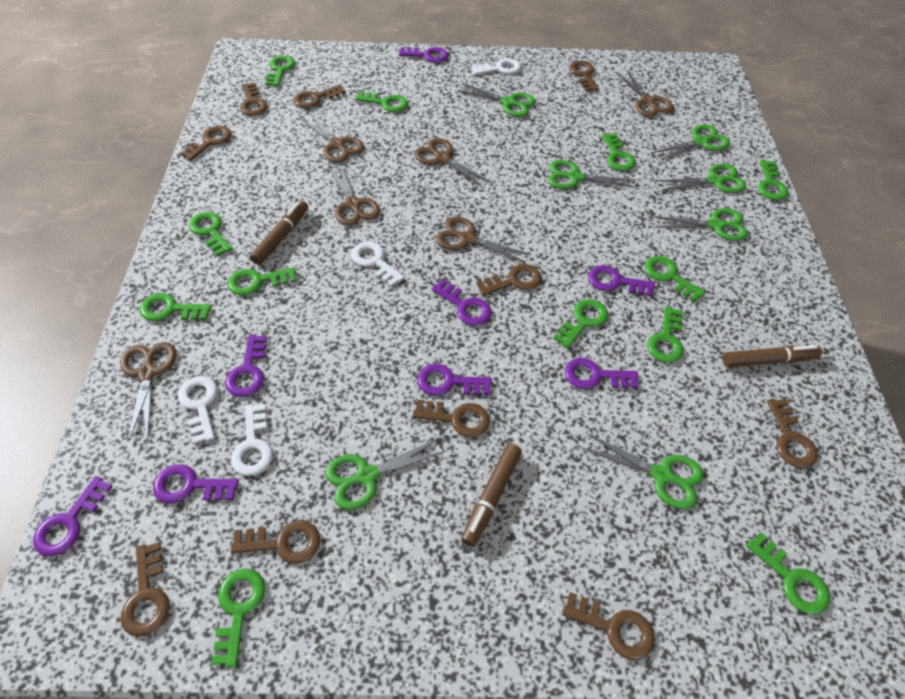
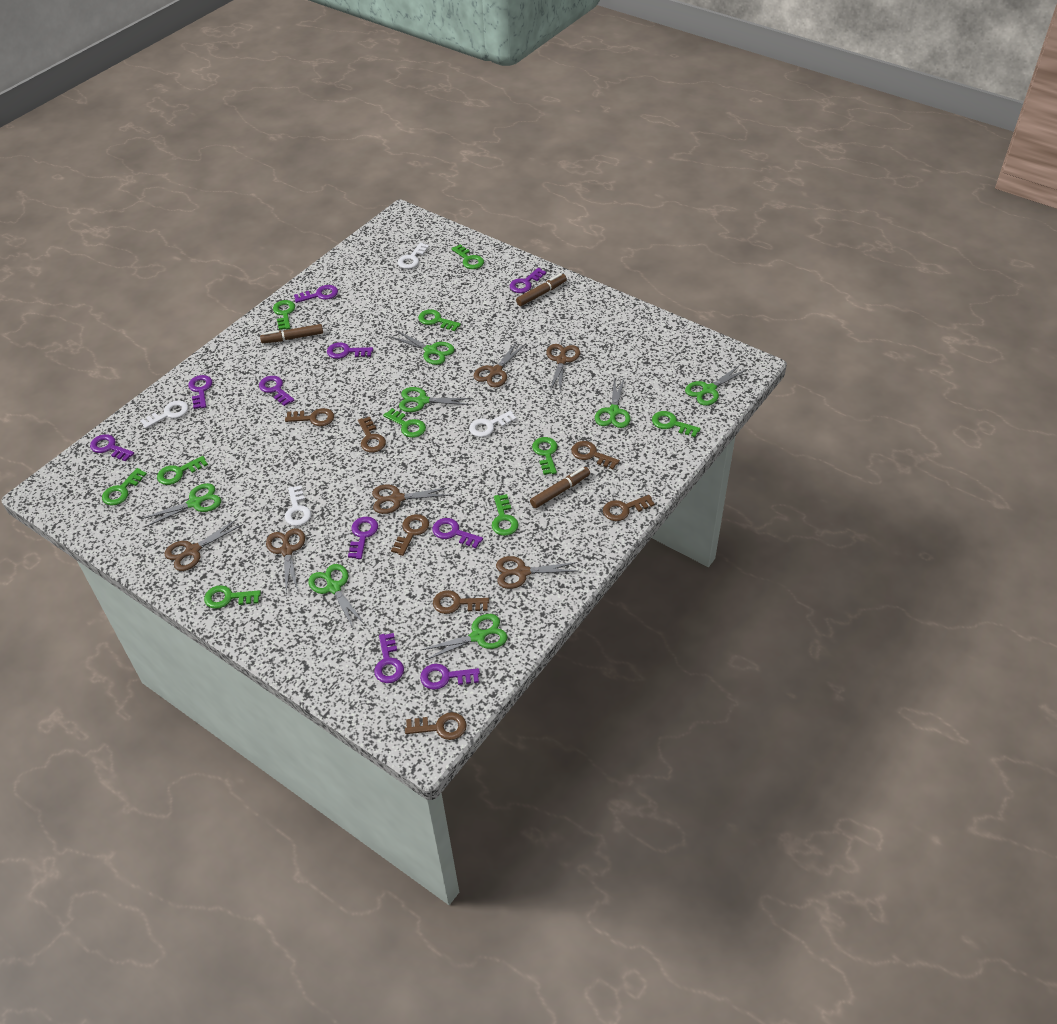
brown key: 10 -> 7
green key: 12 -> 10
purple key: 8 -> 10

